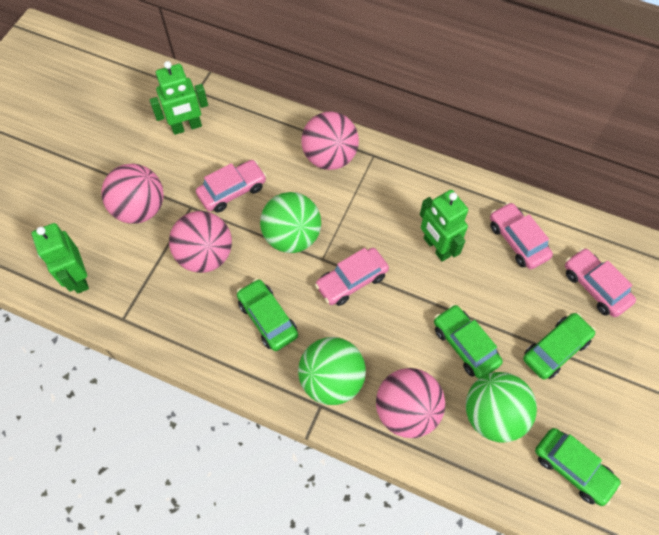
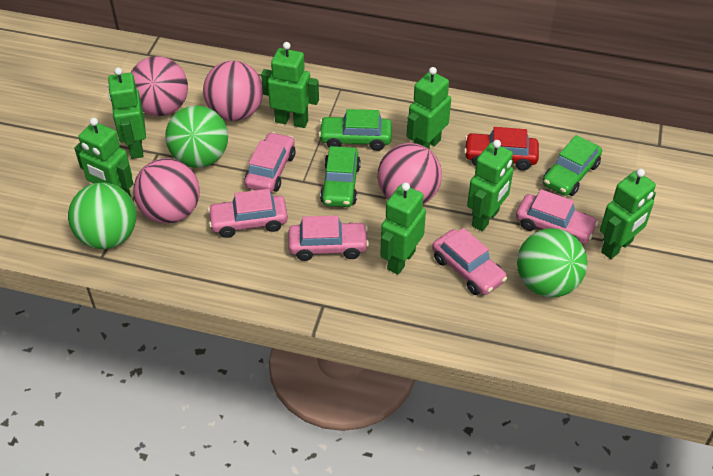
green car: 4 -> 3
green robot: 3 -> 7
pink car: 4 -> 5
red car: 0 -> 1

